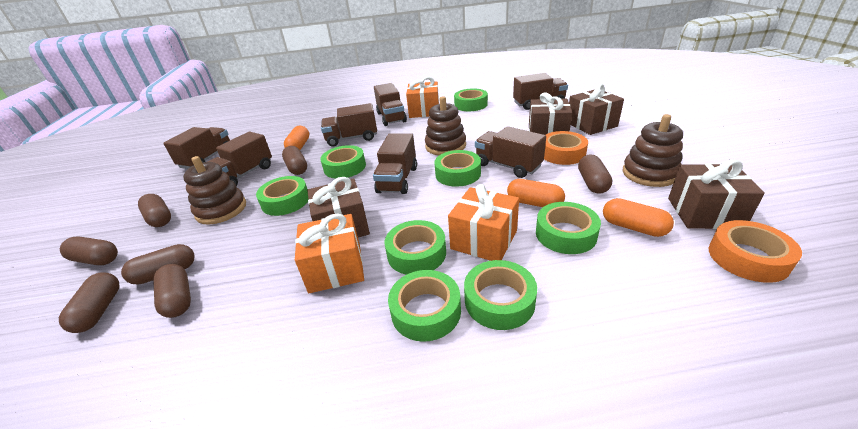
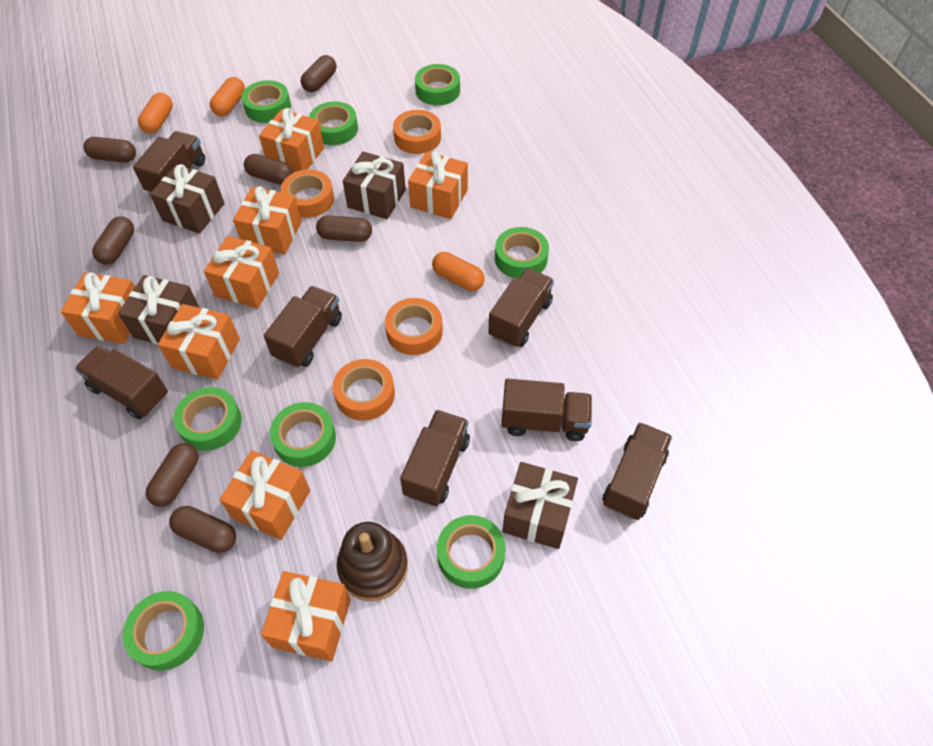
brown stacking toy: 3 -> 1
orange gift: 3 -> 8
orange tape: 2 -> 4

